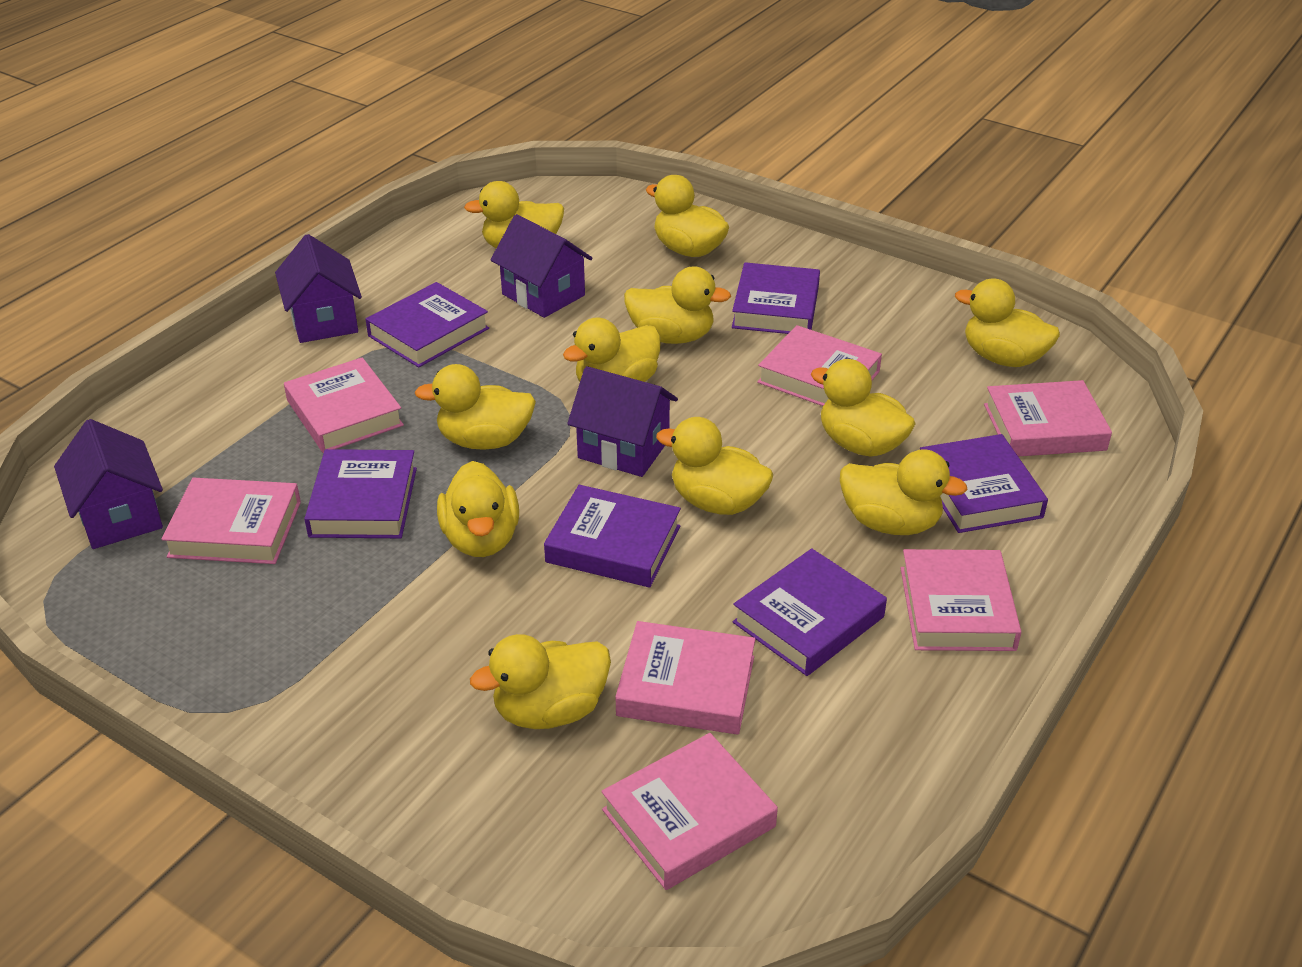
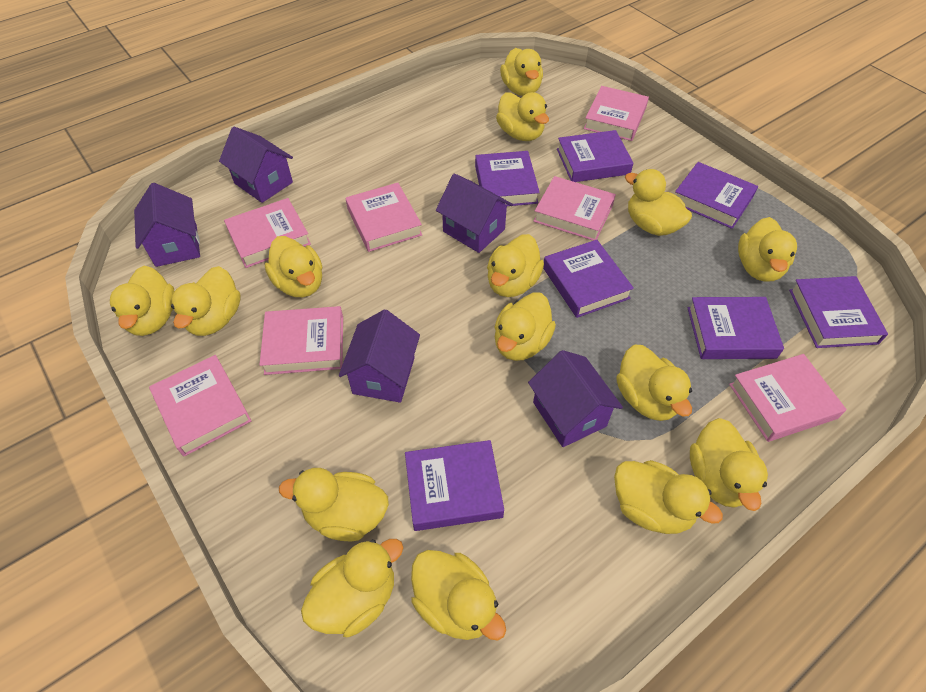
purple book: 6 -> 7
purple house: 4 -> 5
yellow duck: 11 -> 15

